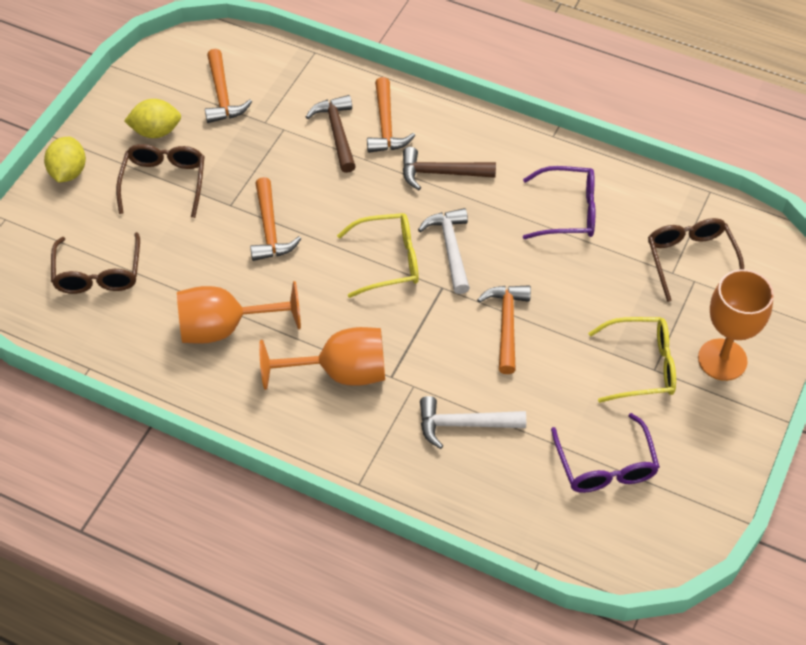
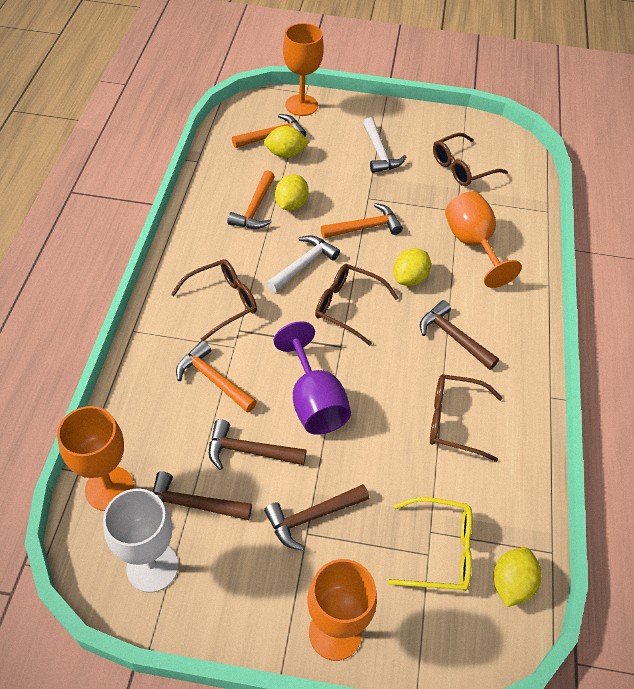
brown glasses: 3 -> 4
brown hammer: 2 -> 4
orange goblet: 3 -> 4
purple glasses: 2 -> 0
purple goblet: 0 -> 1
white goblet: 0 -> 1
yellow glasses: 2 -> 1
yellow lemon: 2 -> 4

